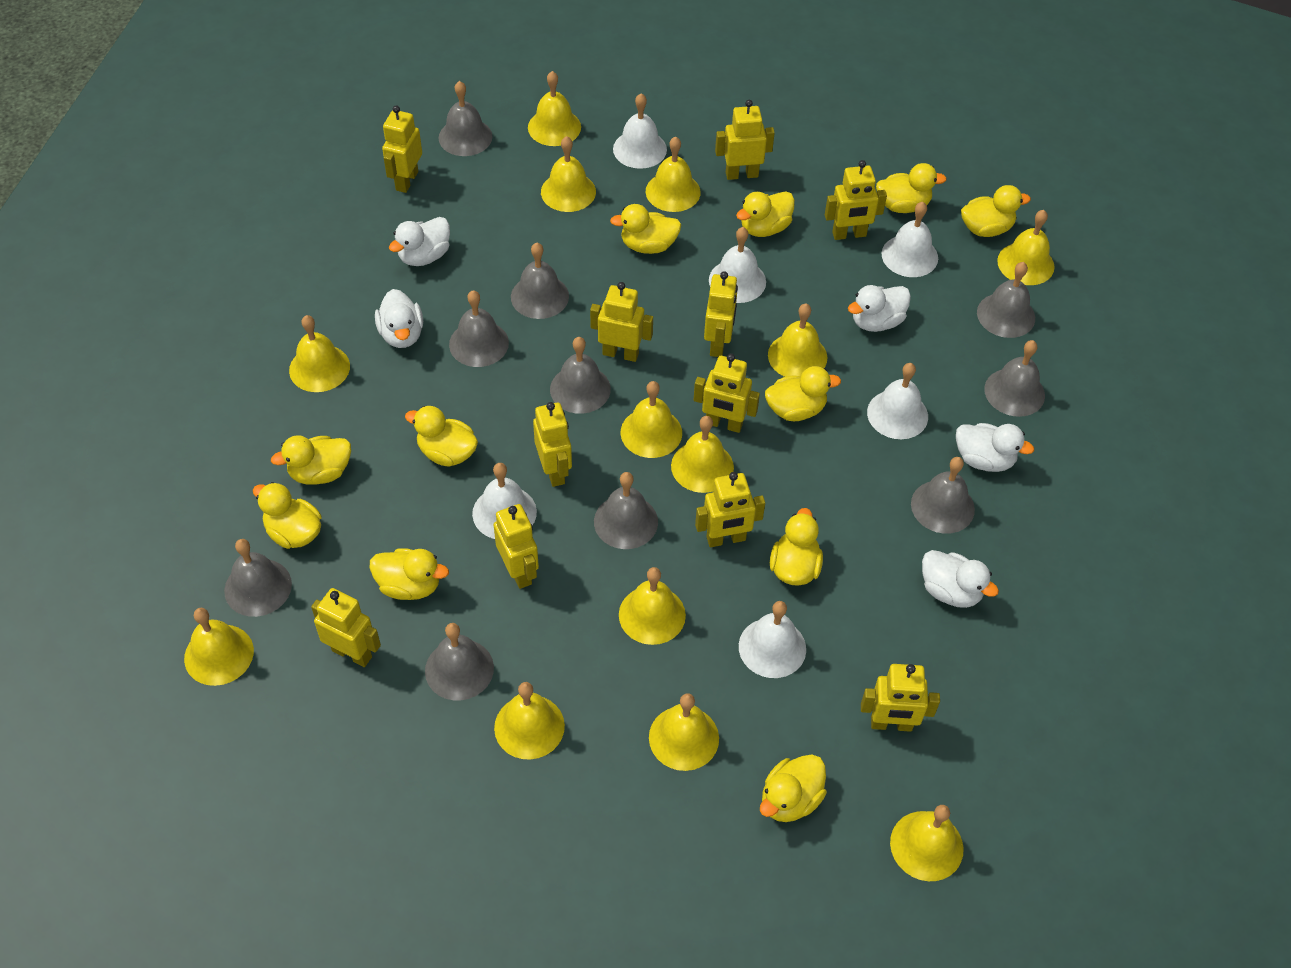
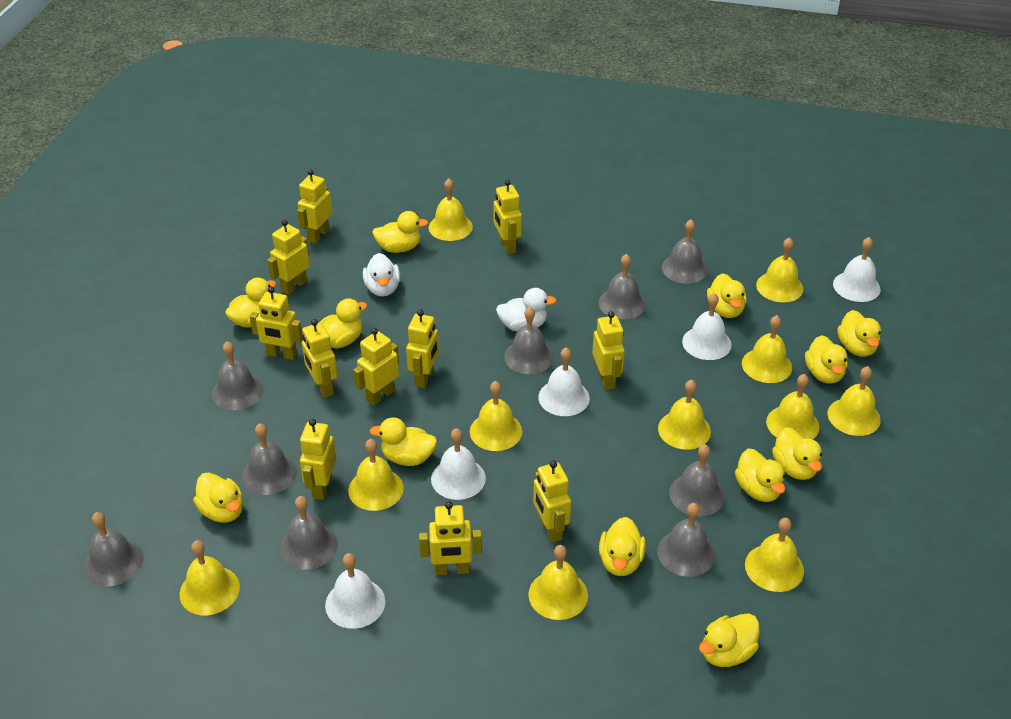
grey bell: 10 -> 9
white bell: 6 -> 5
white duck: 5 -> 2
yellow bell: 13 -> 11
yellow duck: 11 -> 12

